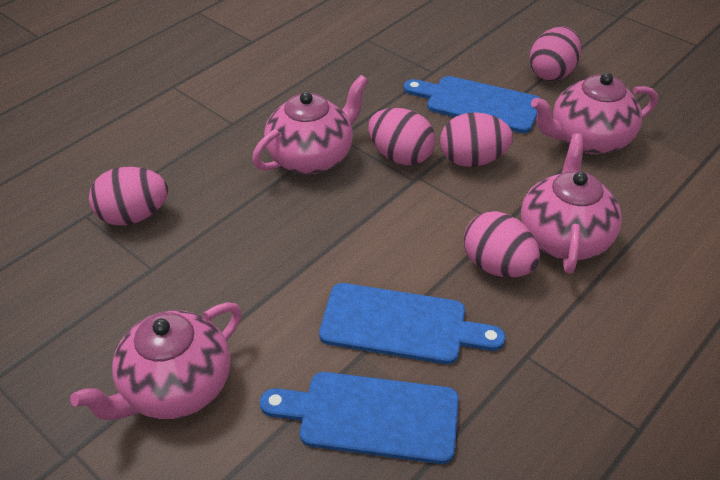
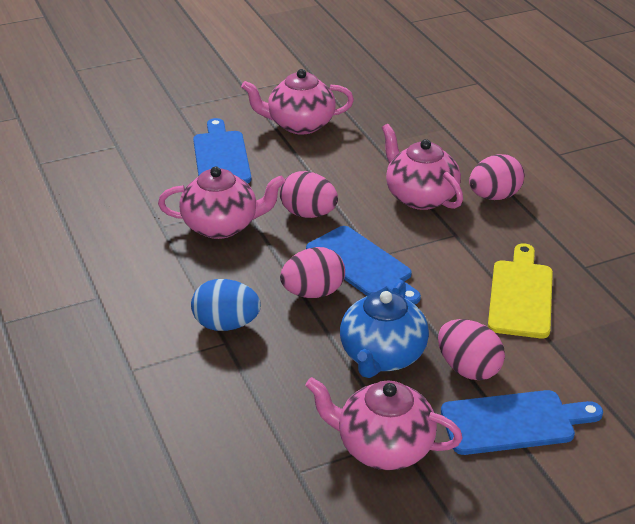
blue egg: 0 -> 1
blue teapot: 0 -> 1
pink egg: 5 -> 4
yellow cutting board: 0 -> 1

